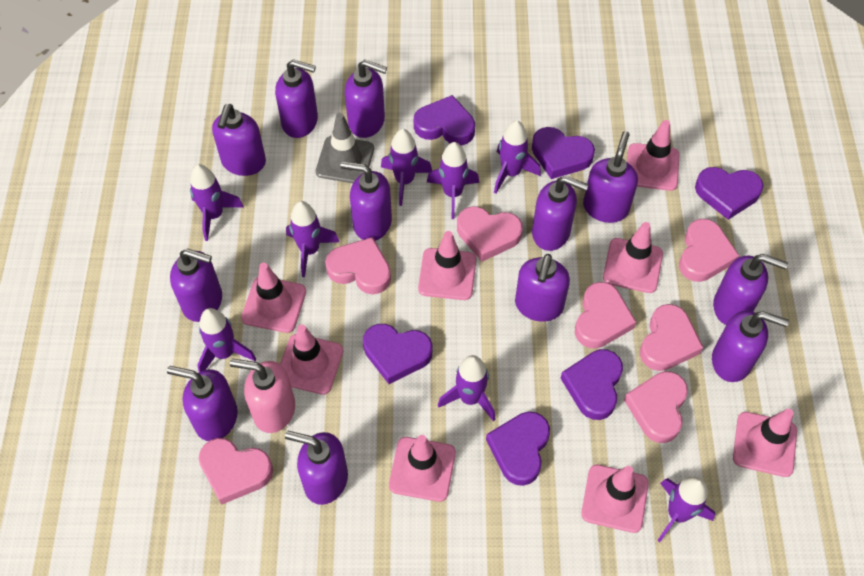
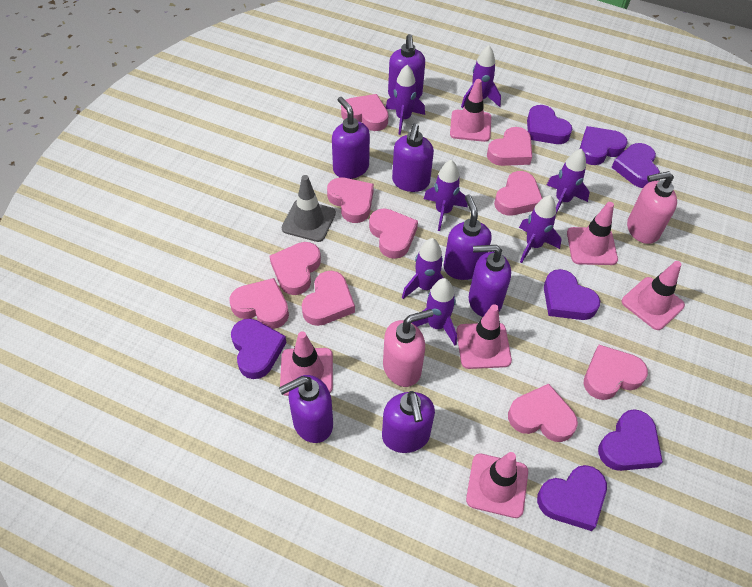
pink heart: 7 -> 10
pink soap dispenser: 1 -> 2
pink traffic cone: 8 -> 6
purple heart: 6 -> 7
purple rocket: 8 -> 7
purple soap dispenser: 12 -> 7

